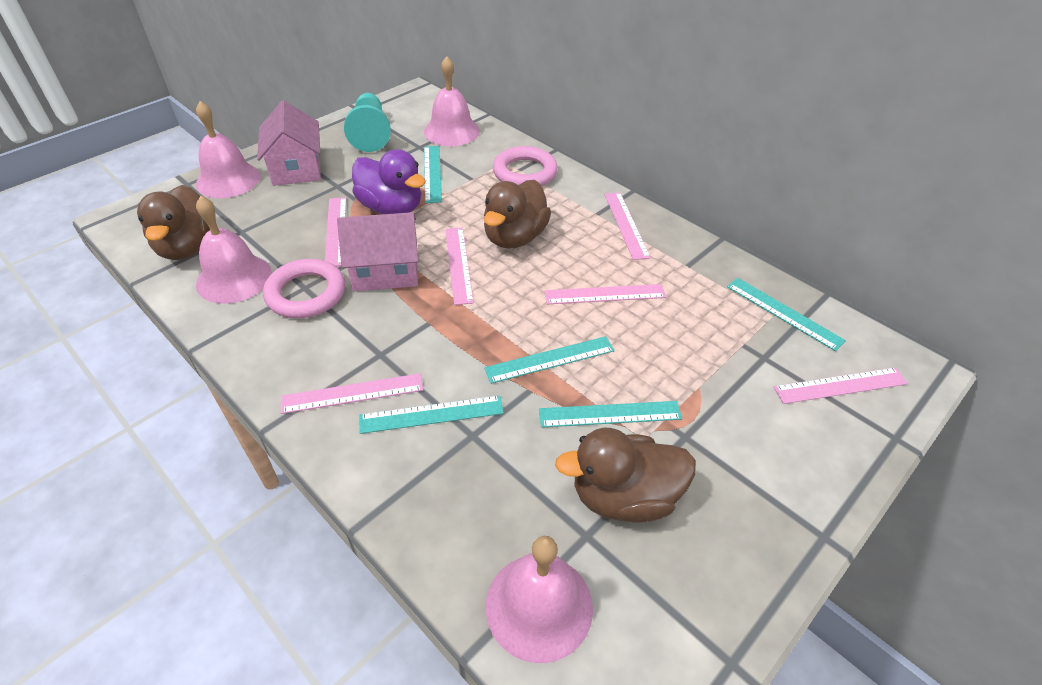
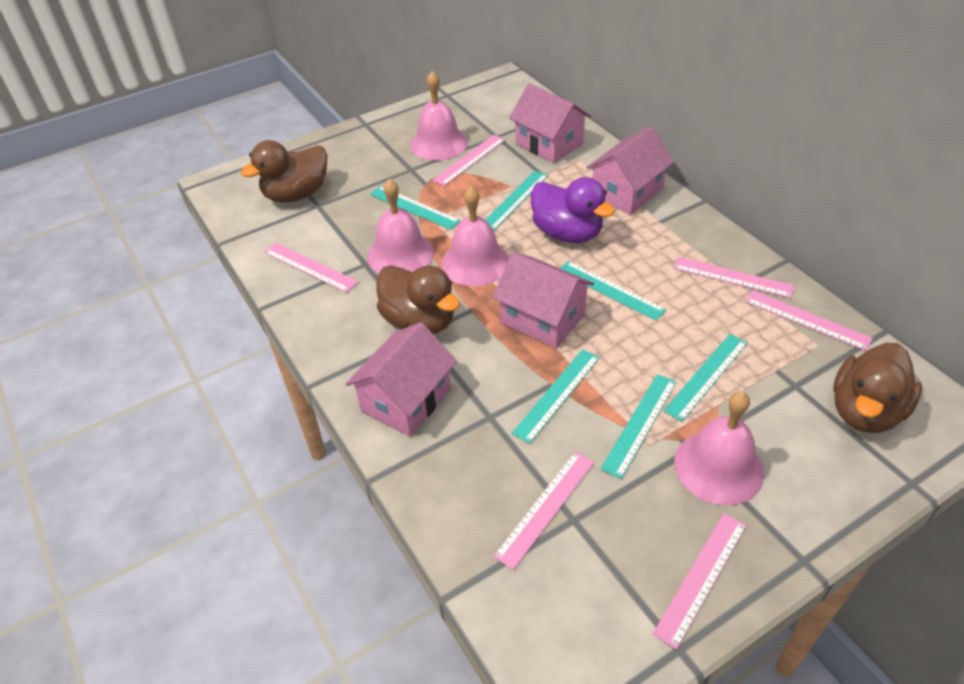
pink house: 2 -> 4
pink ring: 2 -> 0
turquoise pawn: 1 -> 0
turquoise ruler: 5 -> 6

